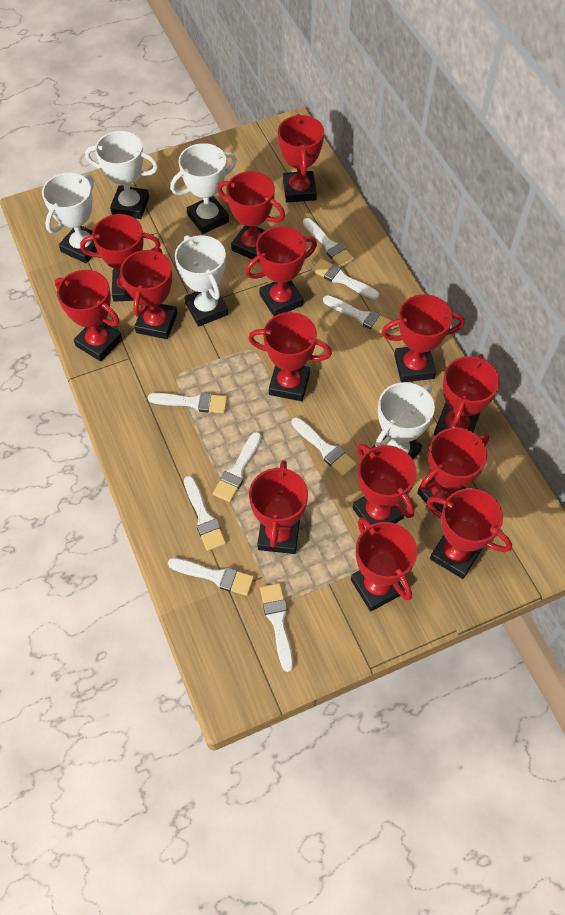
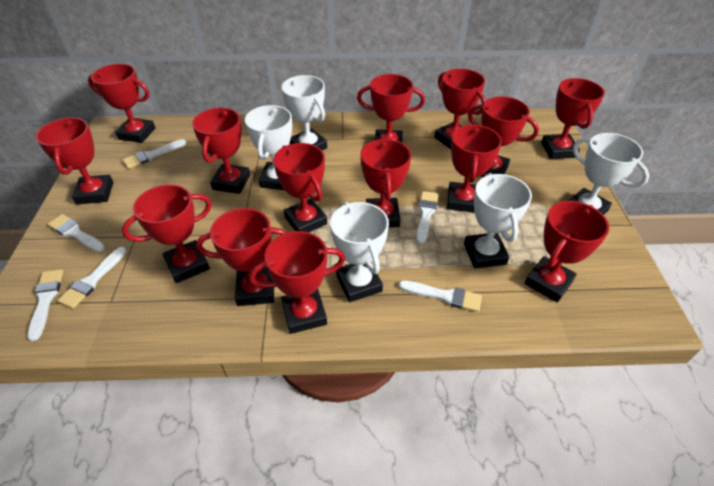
white brush: 9 -> 6

